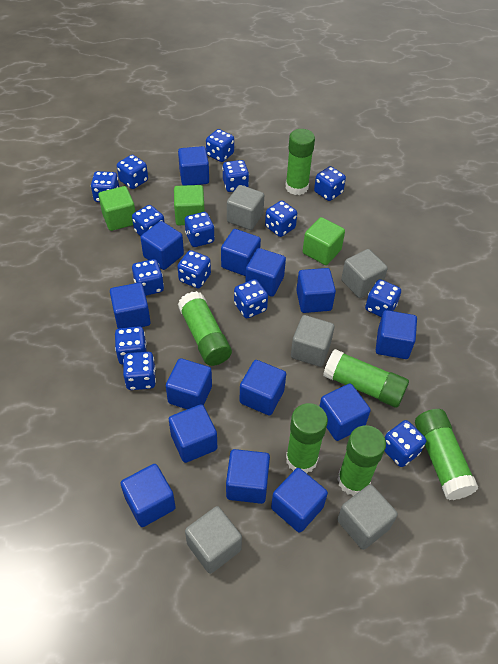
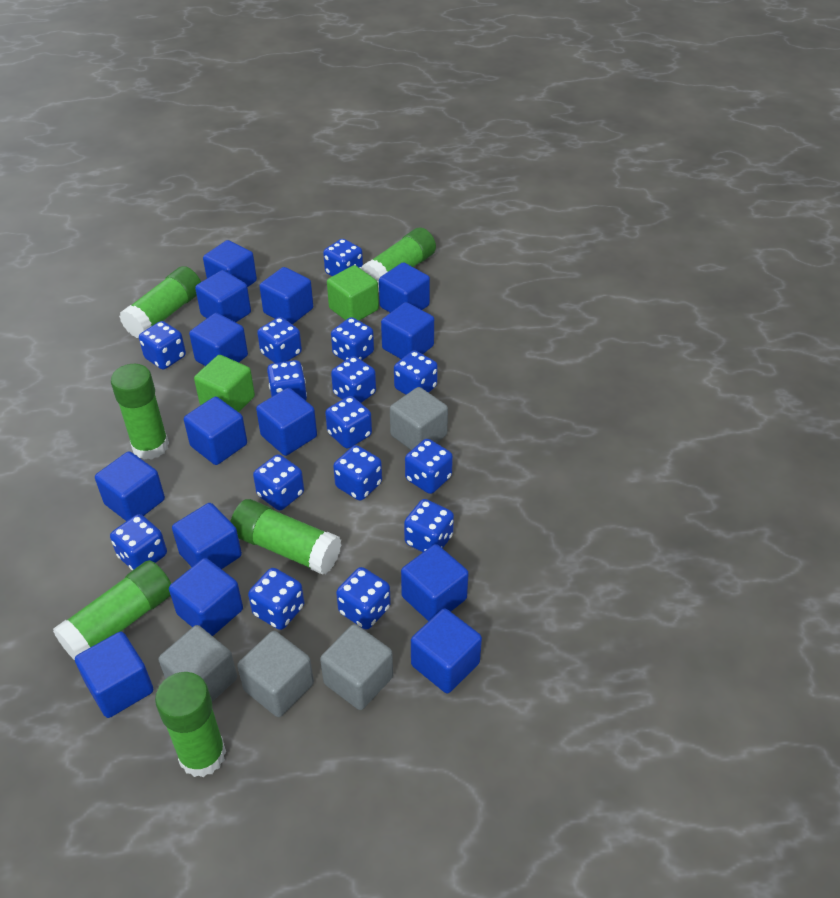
green cube: 3 -> 2
grey cube: 5 -> 4

